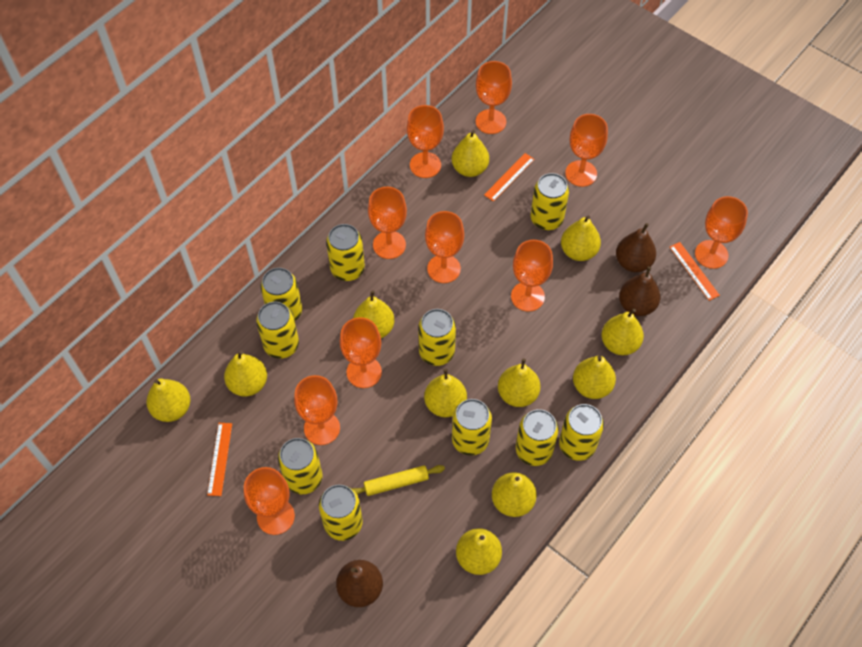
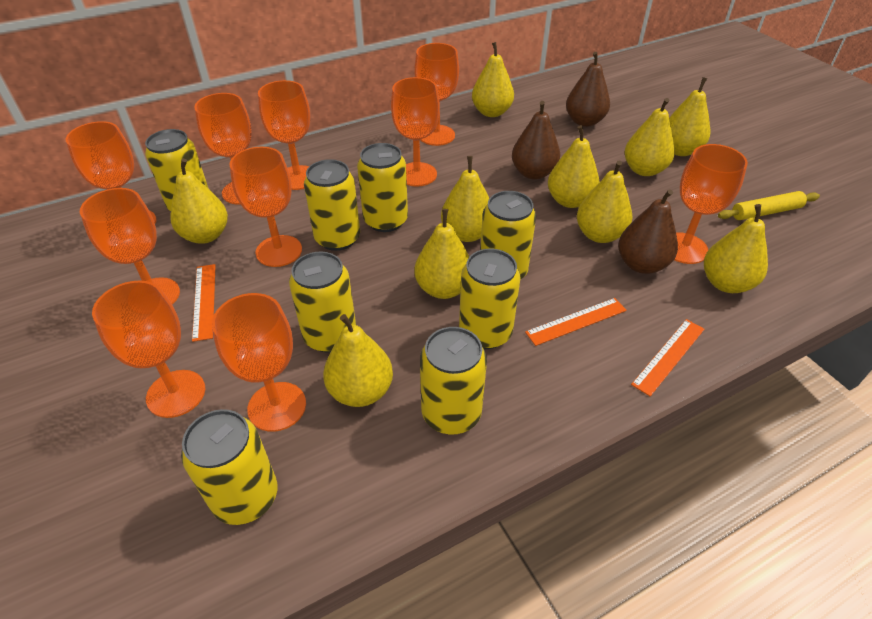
yellow can: 10 -> 8
yellow pear: 11 -> 10

